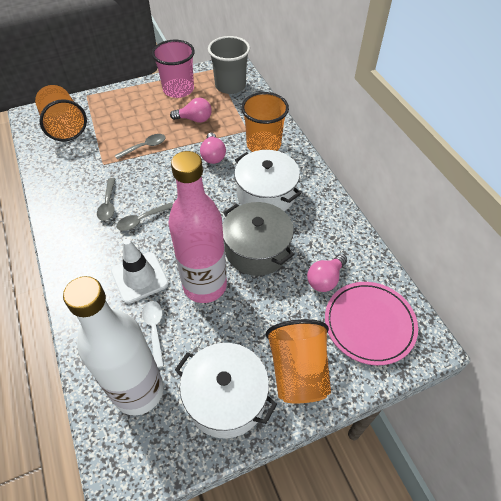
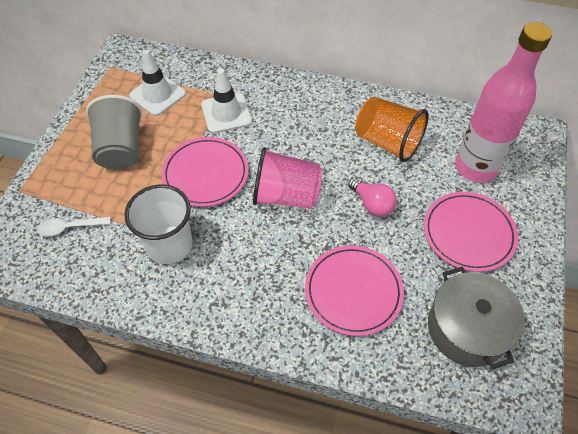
grey spoon: 3 -> 0
orange cup: 3 -> 1
pink light bulb: 3 -> 1
pink plate: 1 -> 3
white bottle: 1 -> 0
white cup: 0 -> 1
white pot: 2 -> 0
white traffic cone: 1 -> 2

